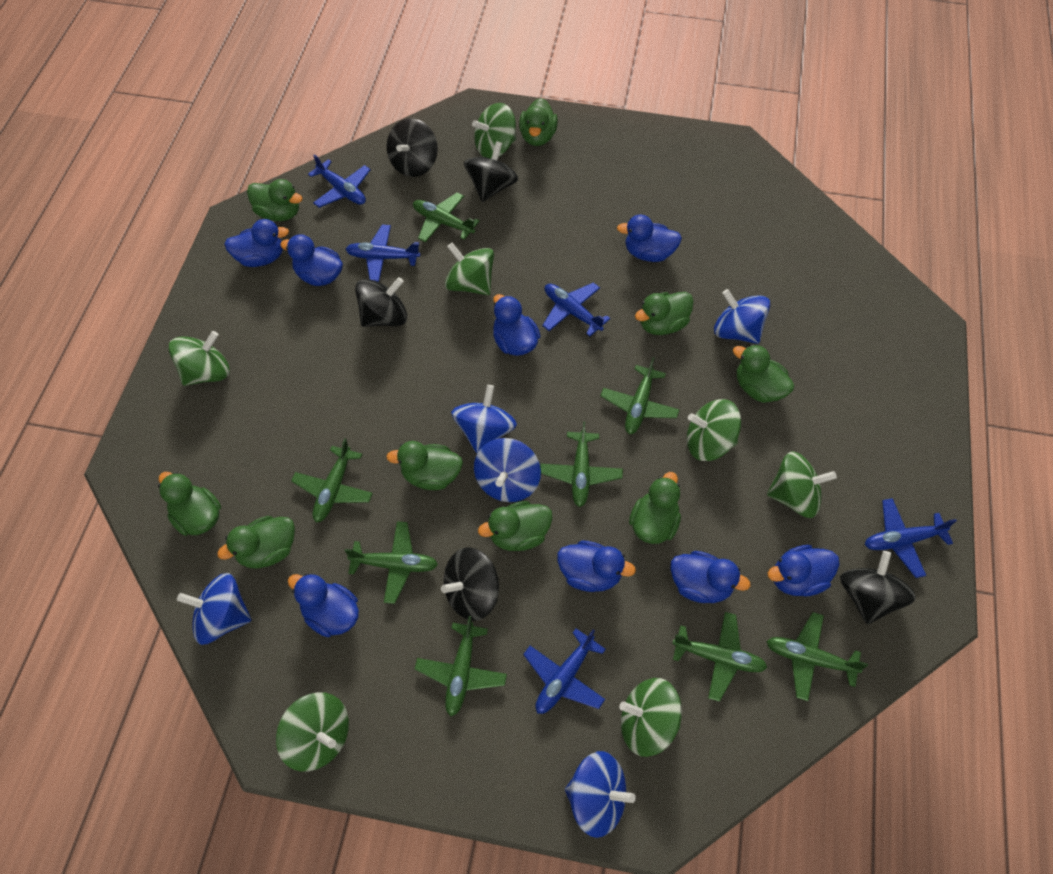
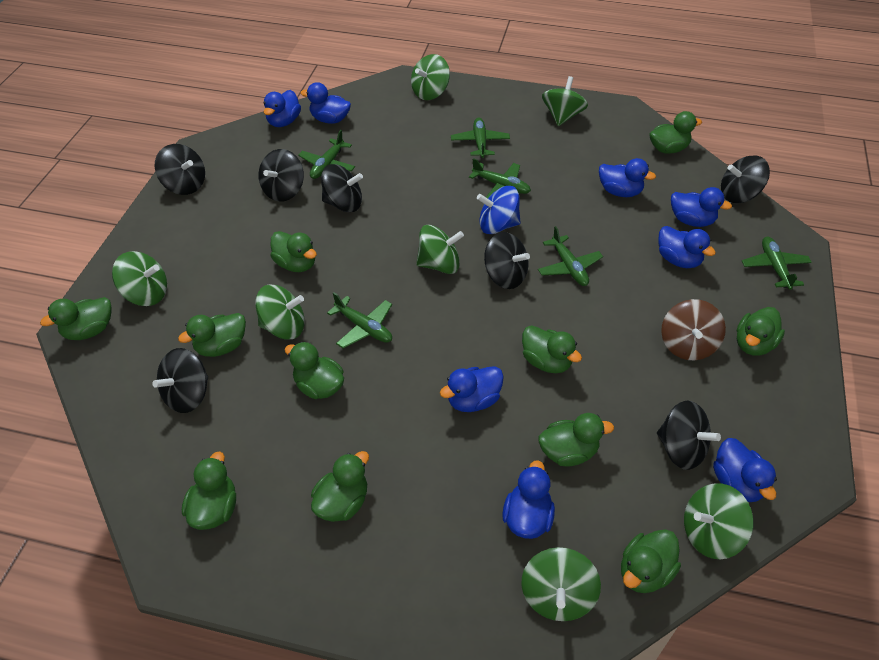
black spinning top: 5 -> 7
blue plane: 5 -> 0
blue spinning top: 5 -> 1
brown spinning top: 0 -> 1
green duck: 9 -> 11
green plane: 8 -> 6

